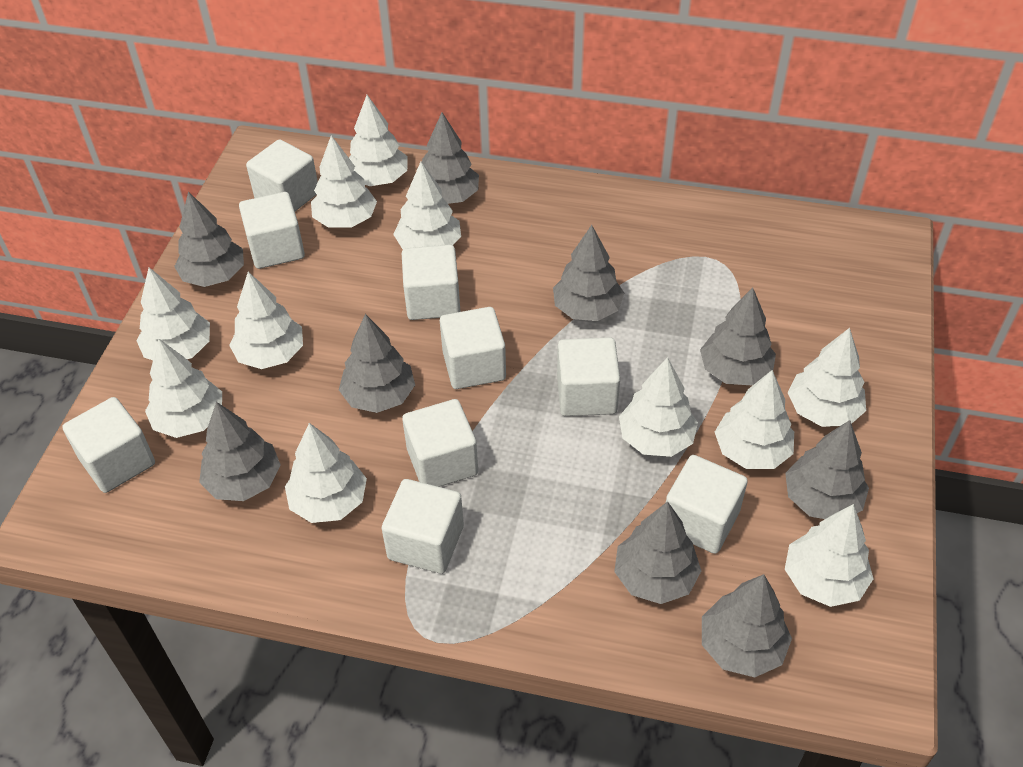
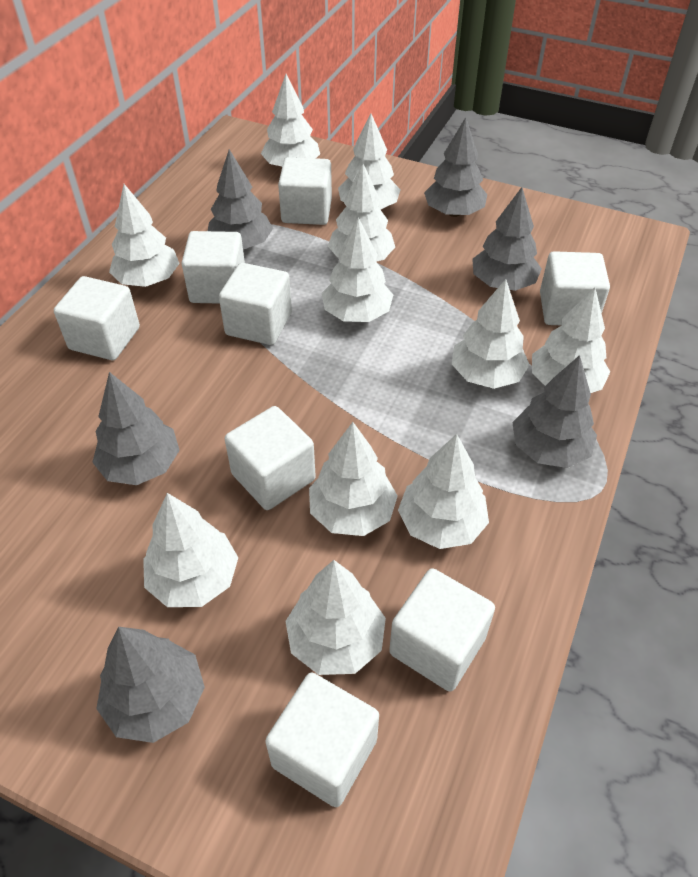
grey tree: 9 -> 6
white cube: 9 -> 8

